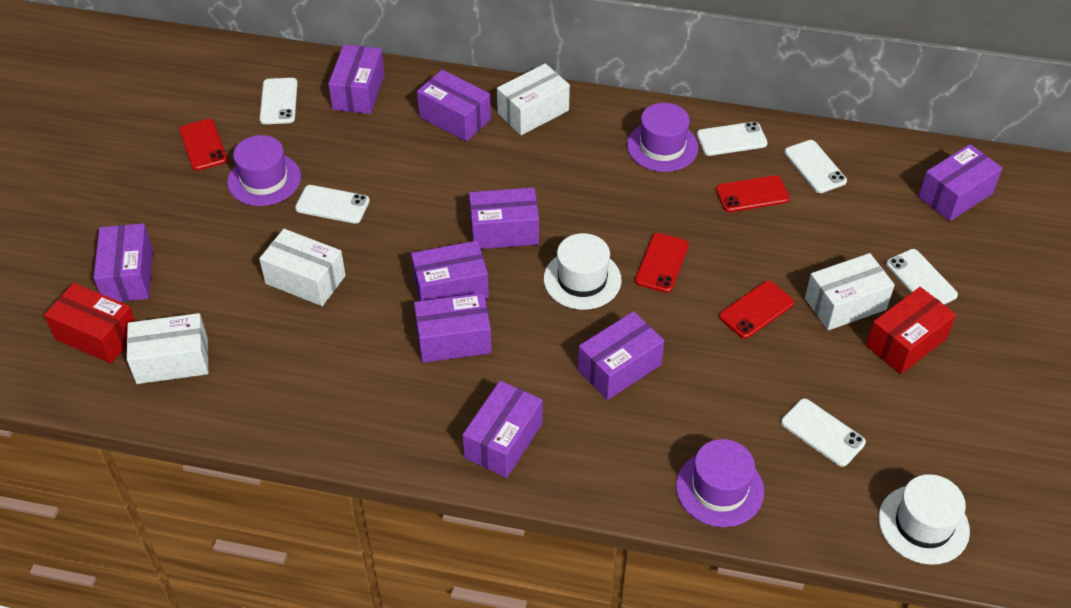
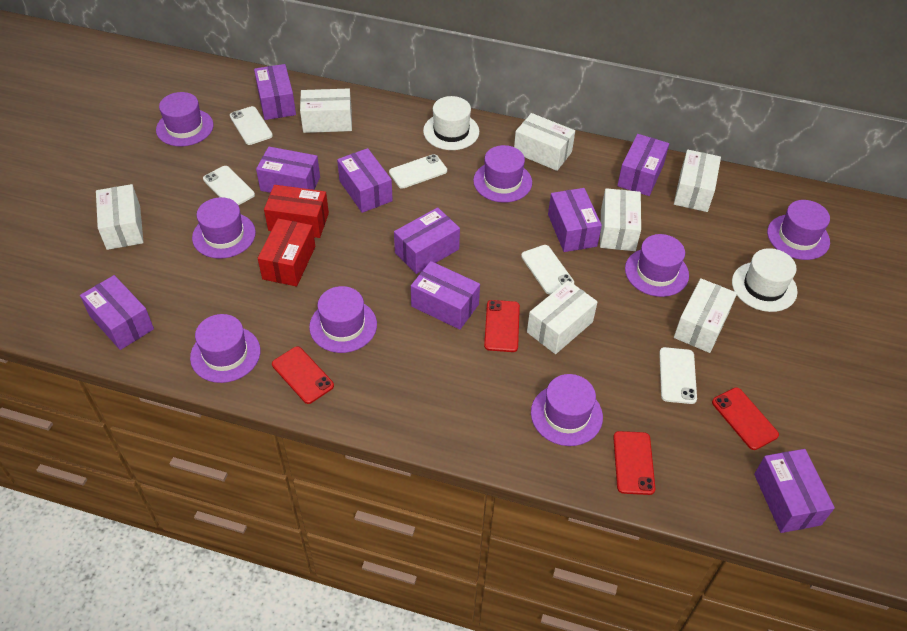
purple hat: 3 -> 8
white box: 4 -> 7
white phone: 6 -> 5

